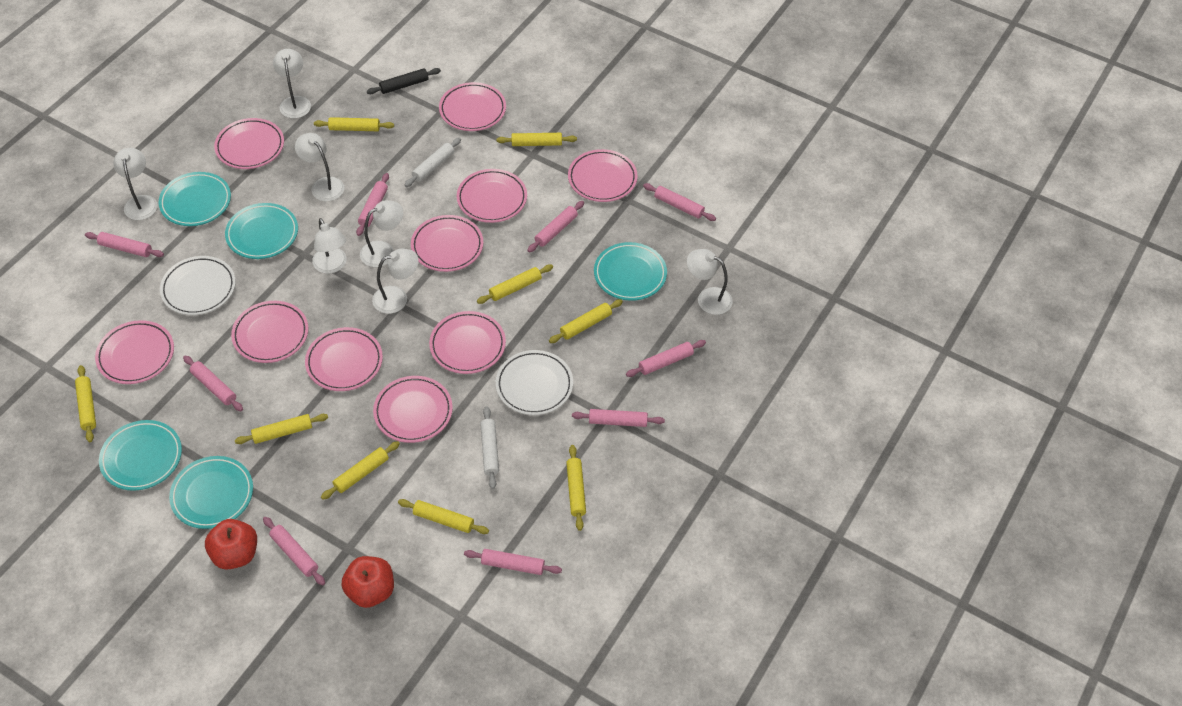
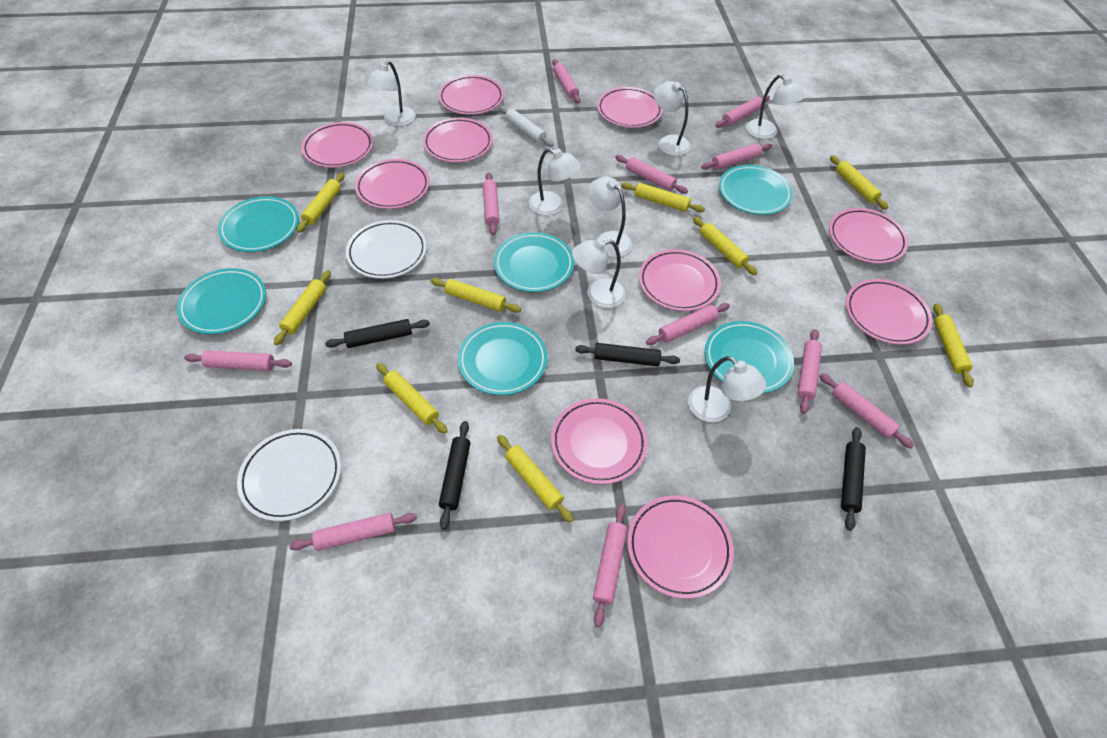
black rolling pin: 1 -> 4
pink rolling pin: 9 -> 11
red apple: 2 -> 0
turquoise plate: 5 -> 6
white rolling pin: 2 -> 1

